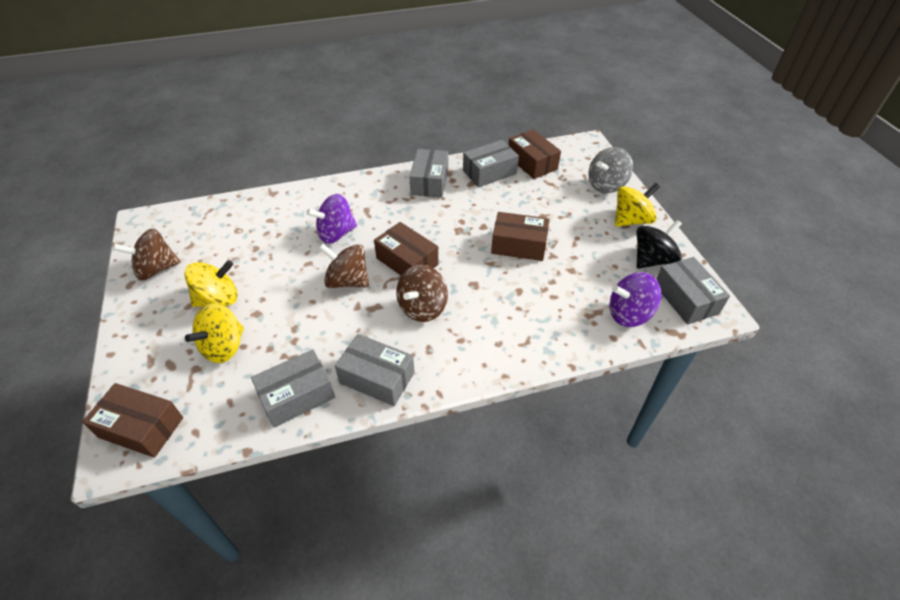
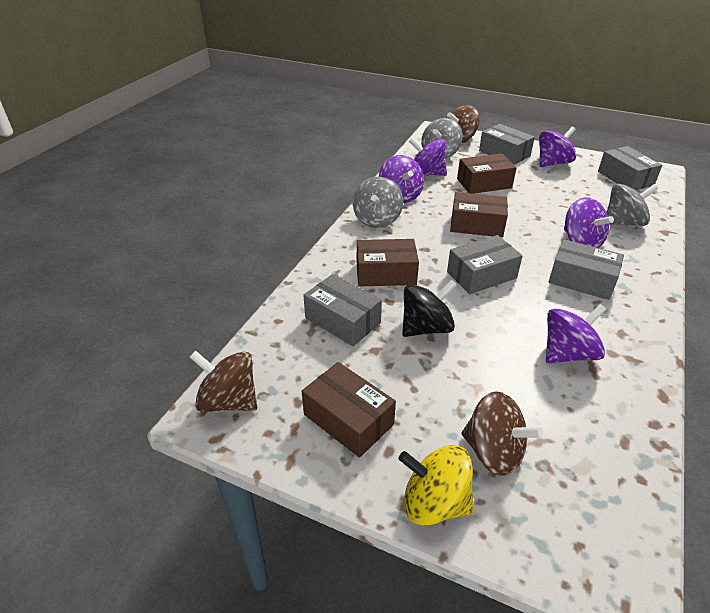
grey spinning top: 1 -> 3
purple spinning top: 2 -> 5
yellow spinning top: 3 -> 1

